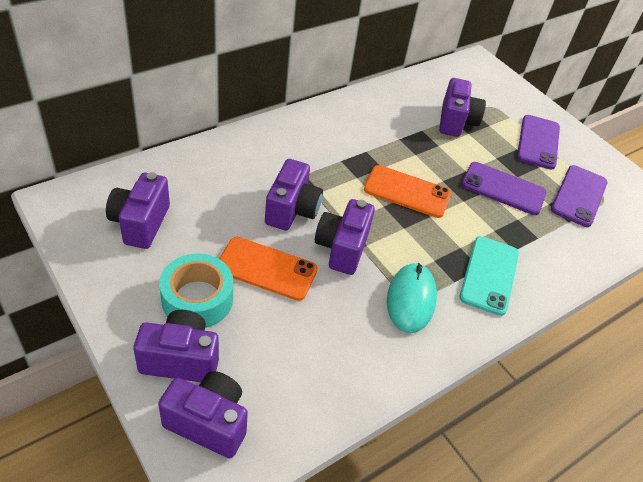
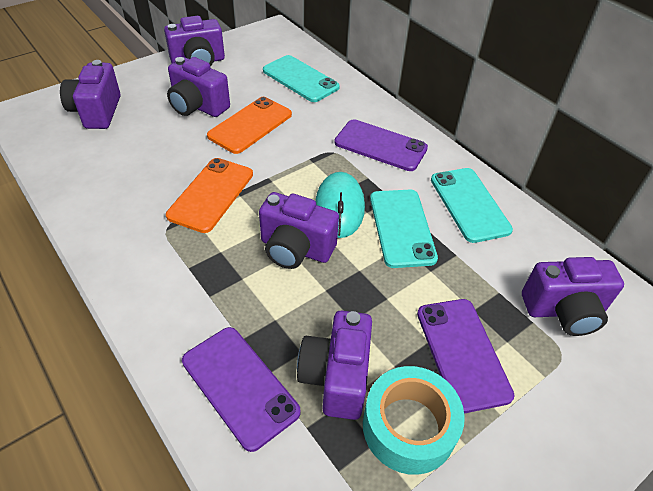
turquoise phone: 1 -> 3

